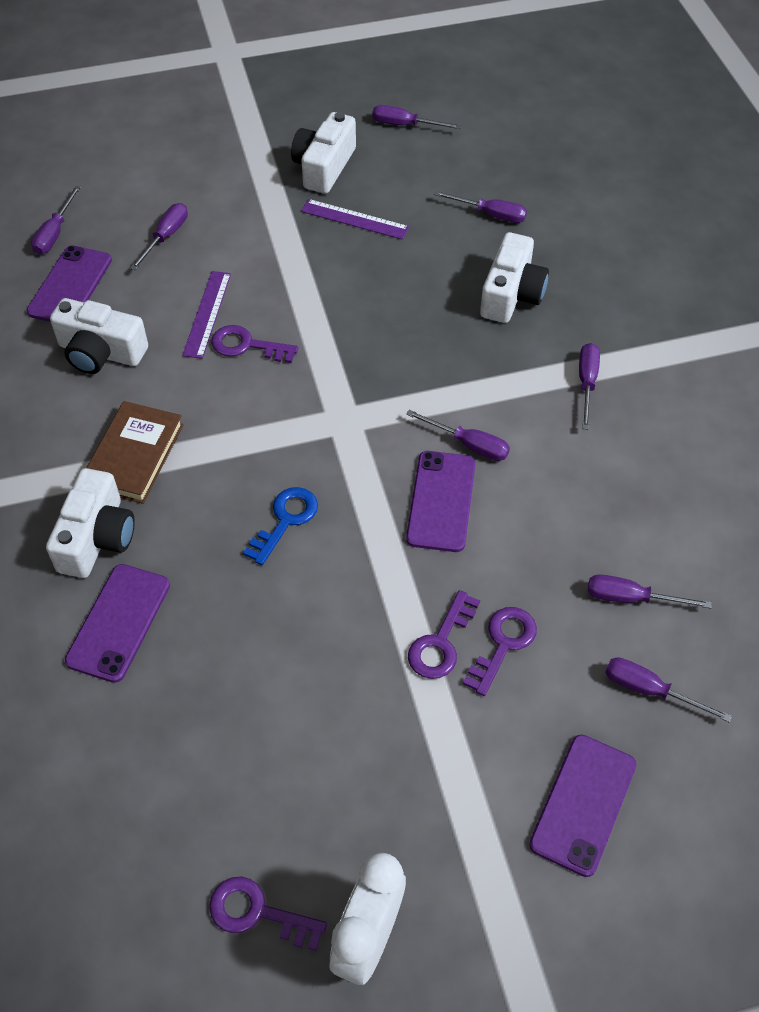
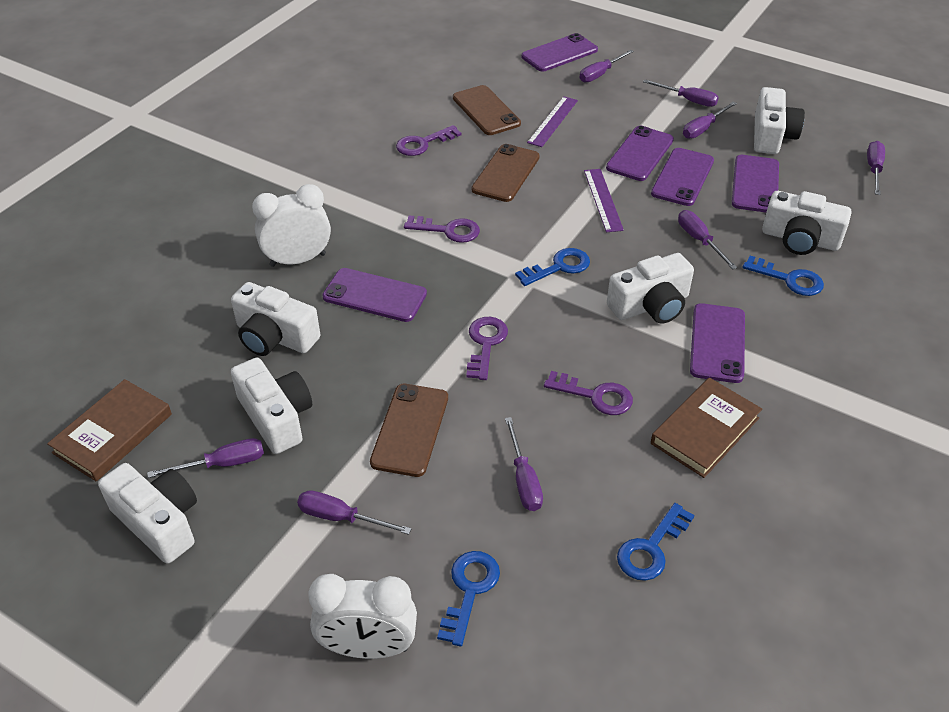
blue key: 1 -> 4
brown book: 1 -> 2
brown phone: 0 -> 3
purple phone: 4 -> 6
white camera: 4 -> 6
white clock: 1 -> 2

